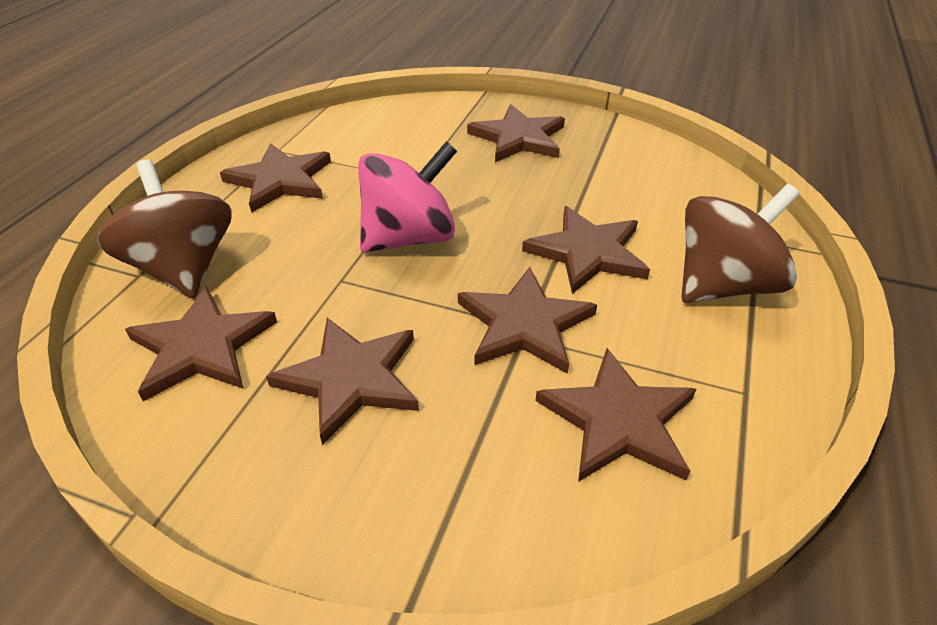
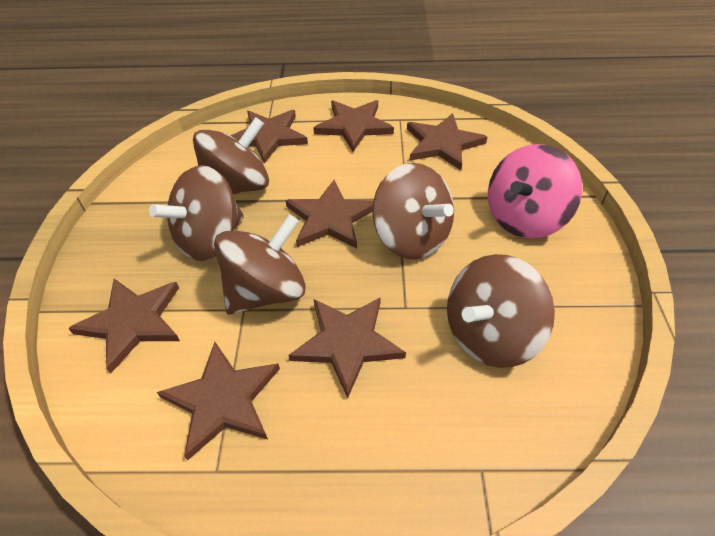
brown spinning top: 2 -> 5

